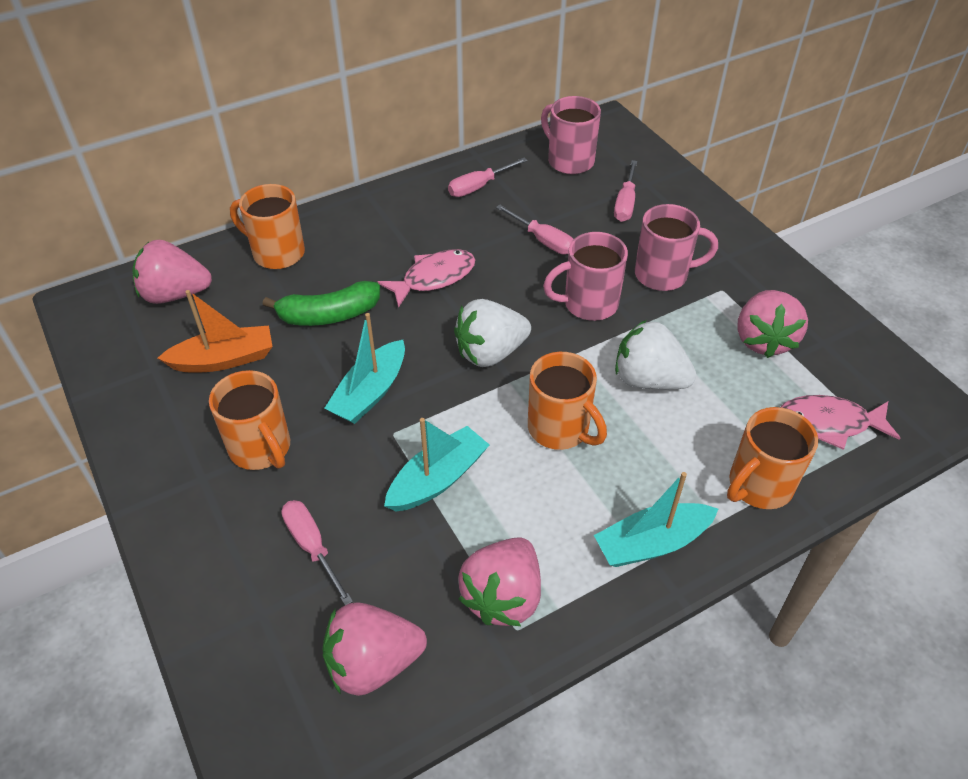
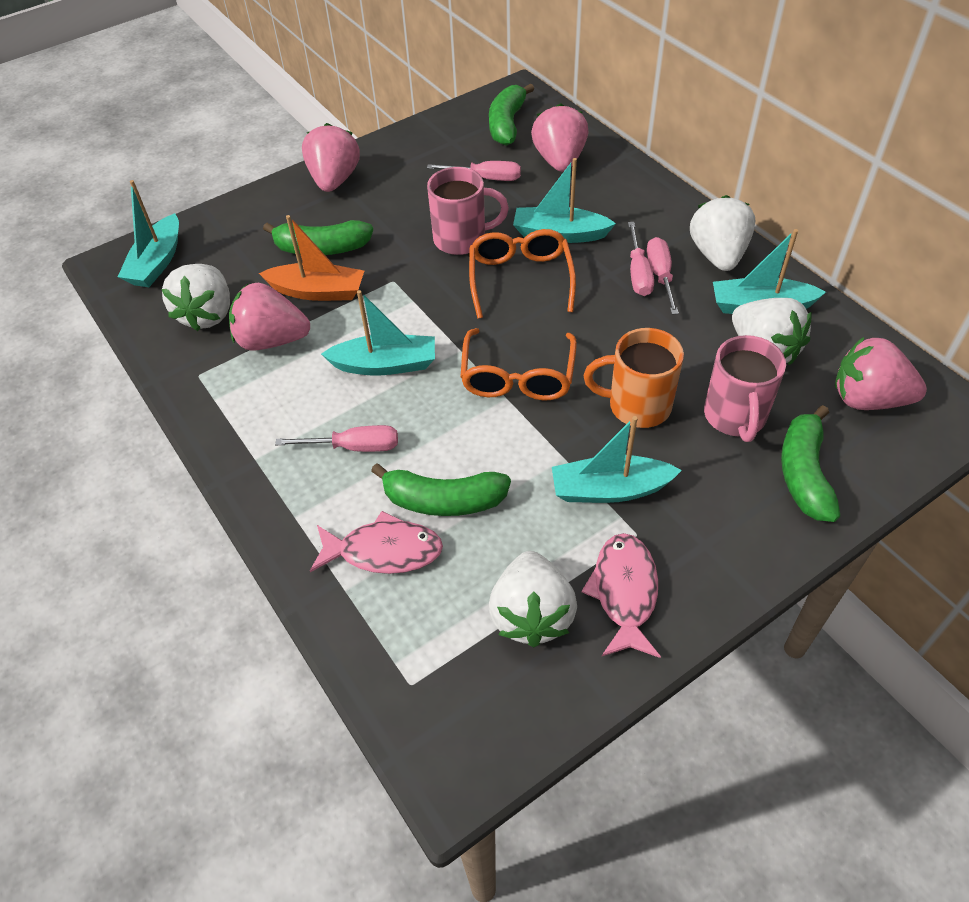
green banana: 1 -> 4
orange glasses: 0 -> 2
orange mug: 4 -> 1
pink mug: 3 -> 2
turquoise boat: 3 -> 5
white strawberry: 2 -> 4

